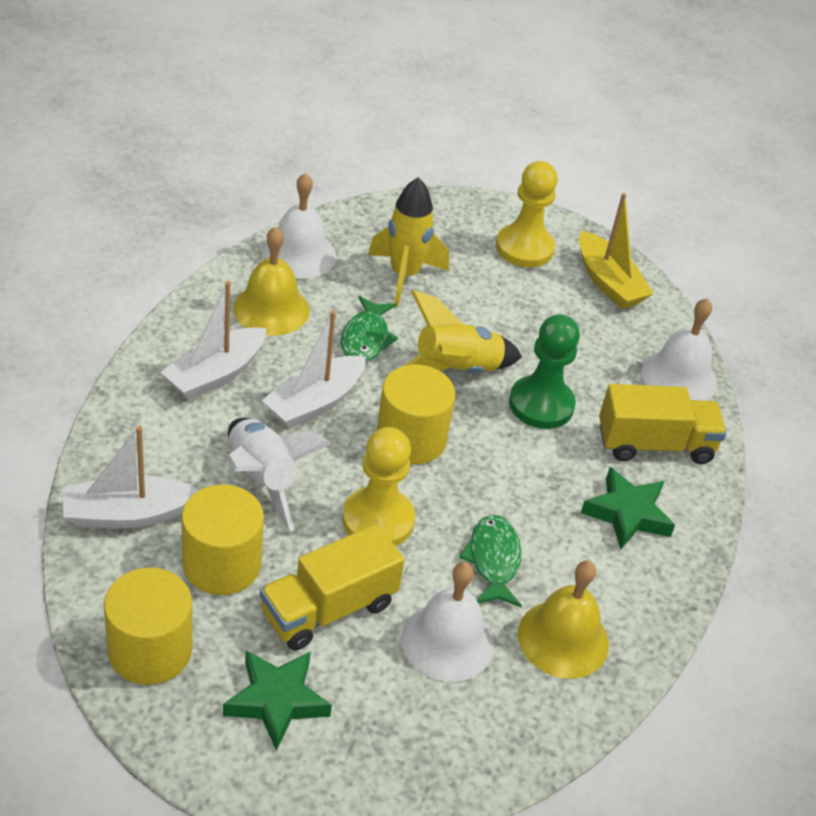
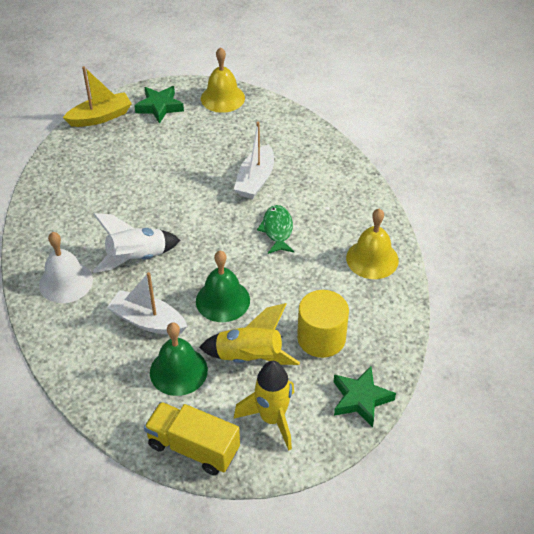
green bell: 0 -> 2
green fish: 2 -> 1
green pawn: 1 -> 0
white bell: 3 -> 1
white boat: 3 -> 2
yellow cylinder: 3 -> 1
yellow pawn: 2 -> 0
yellow truck: 2 -> 1

